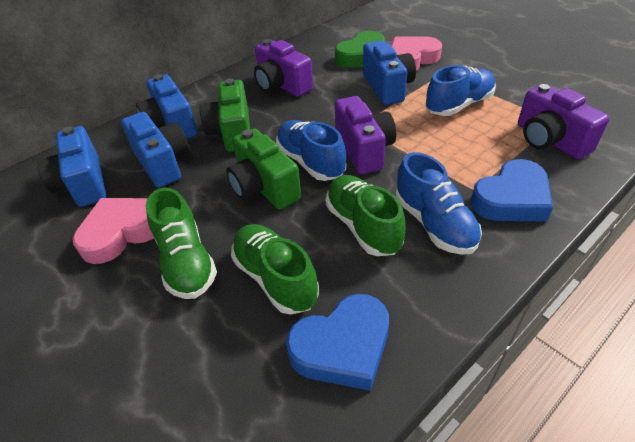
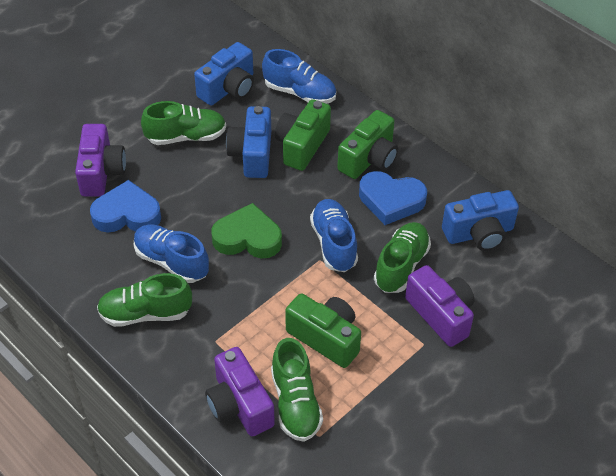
blue camera: 4 -> 3
green camera: 2 -> 3
green shoe: 3 -> 4
pink heart: 2 -> 0

